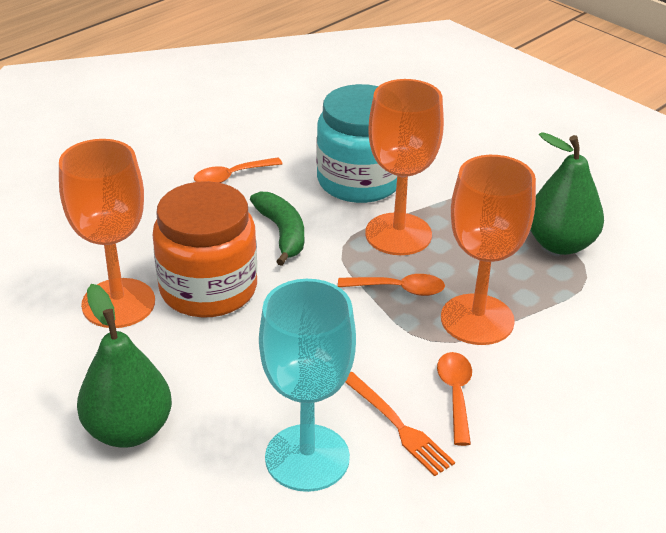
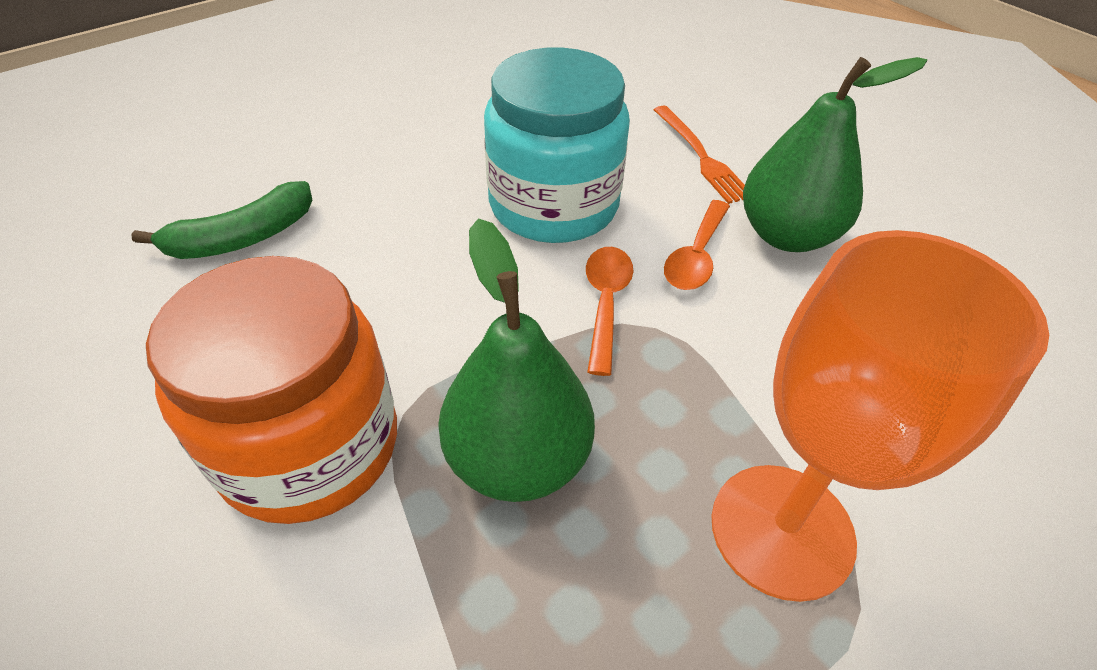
orange goblet: 3 -> 1
orange spoon: 3 -> 2
turquoise goblet: 1 -> 0

